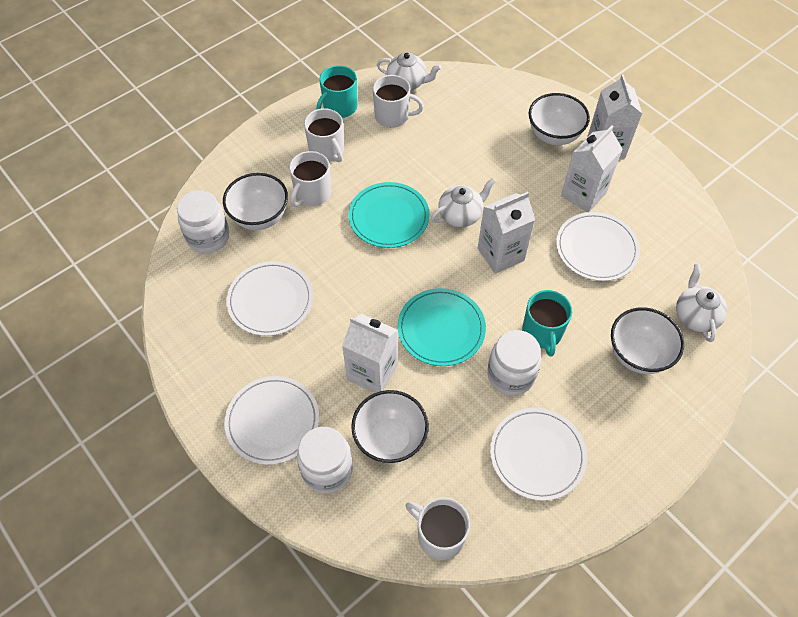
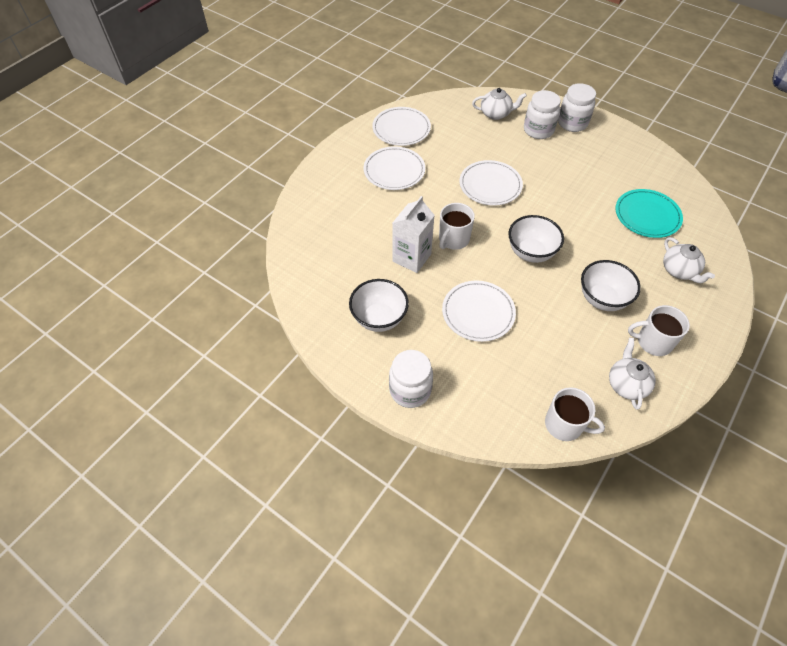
turquoise mug: 2 -> 0
turquoise plate: 2 -> 1
white bowl: 4 -> 3
white carton: 4 -> 1
white mug: 4 -> 3

